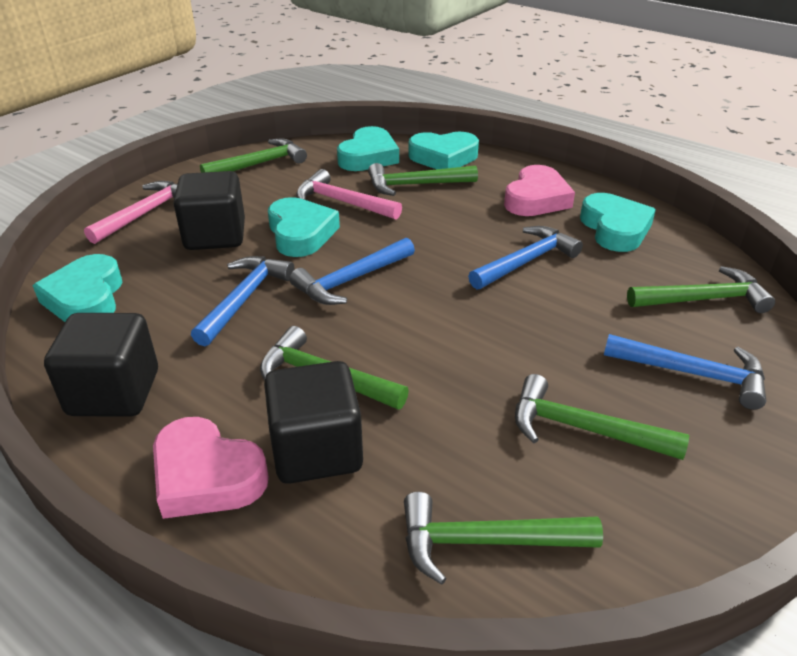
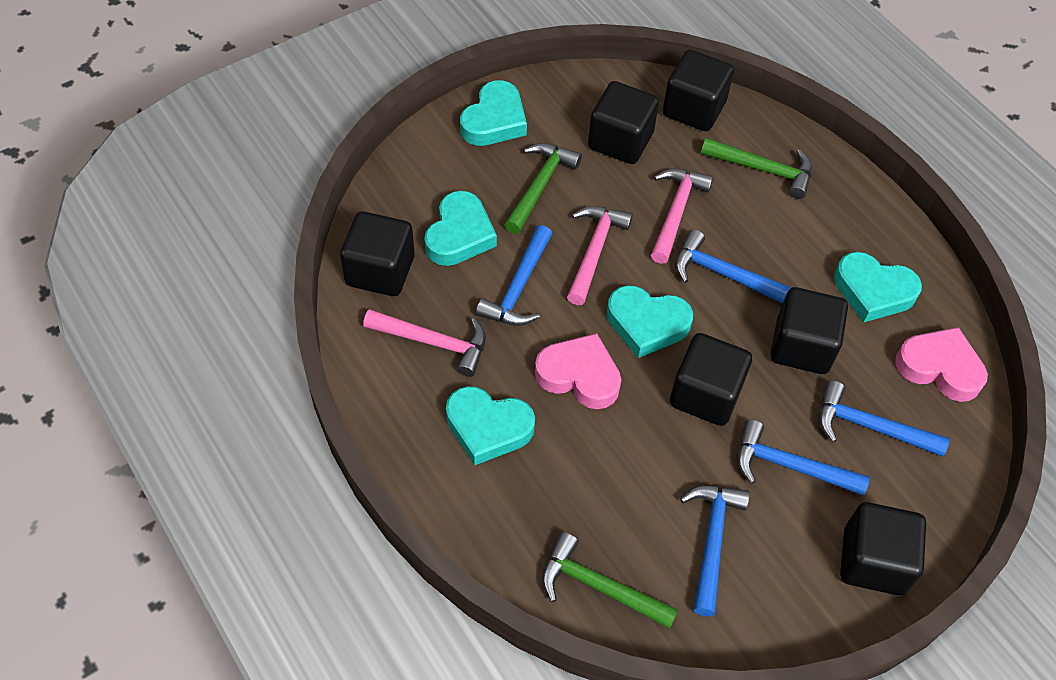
black cube: 3 -> 6
blue hammer: 4 -> 5
green hammer: 6 -> 3
pink hammer: 2 -> 3

